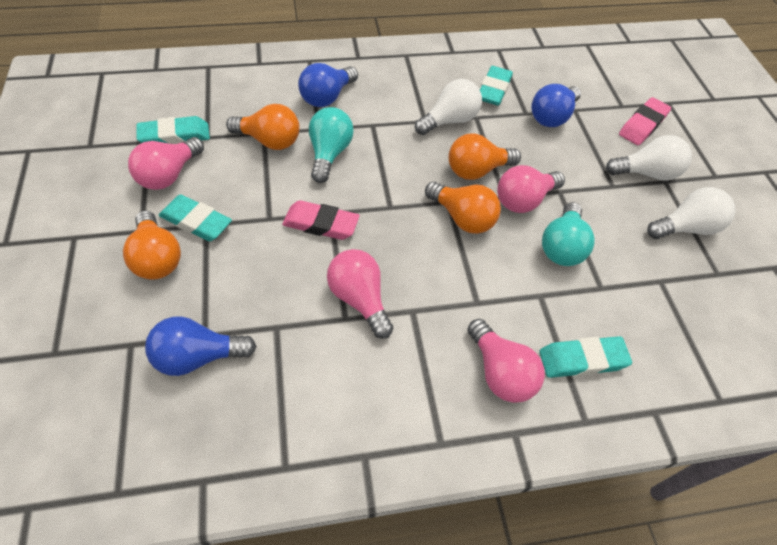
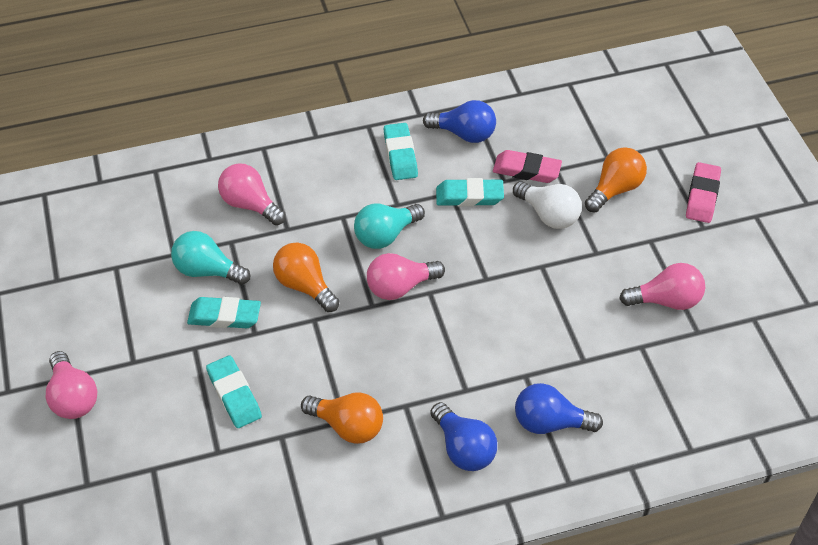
orange light bulb: 4 -> 3
white light bulb: 3 -> 1

